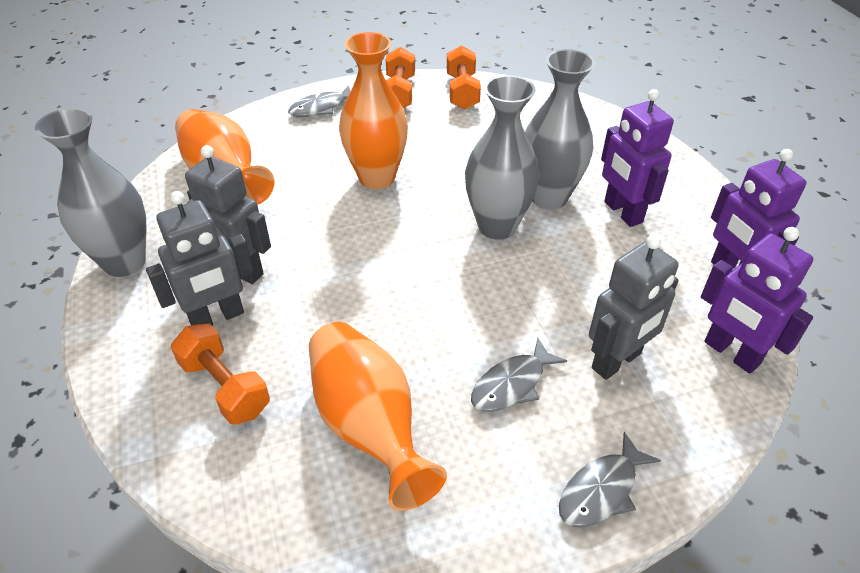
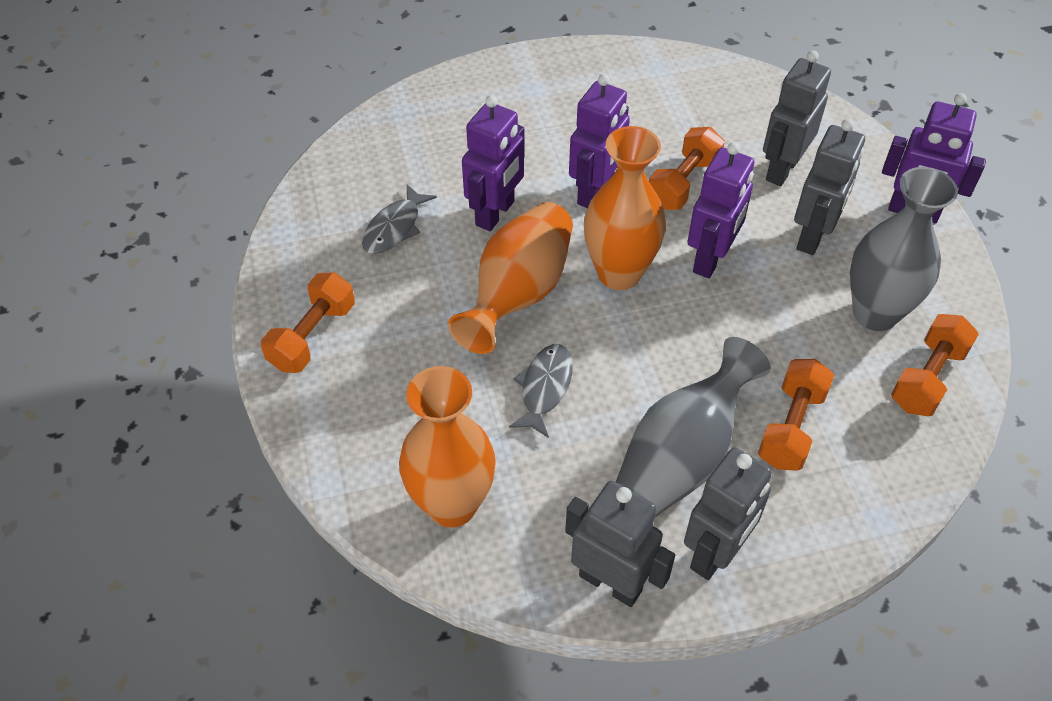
grey fish: 3 -> 2
grey robot: 3 -> 4
grey vase: 3 -> 2
orange dumbbell: 3 -> 4
purple robot: 3 -> 4

